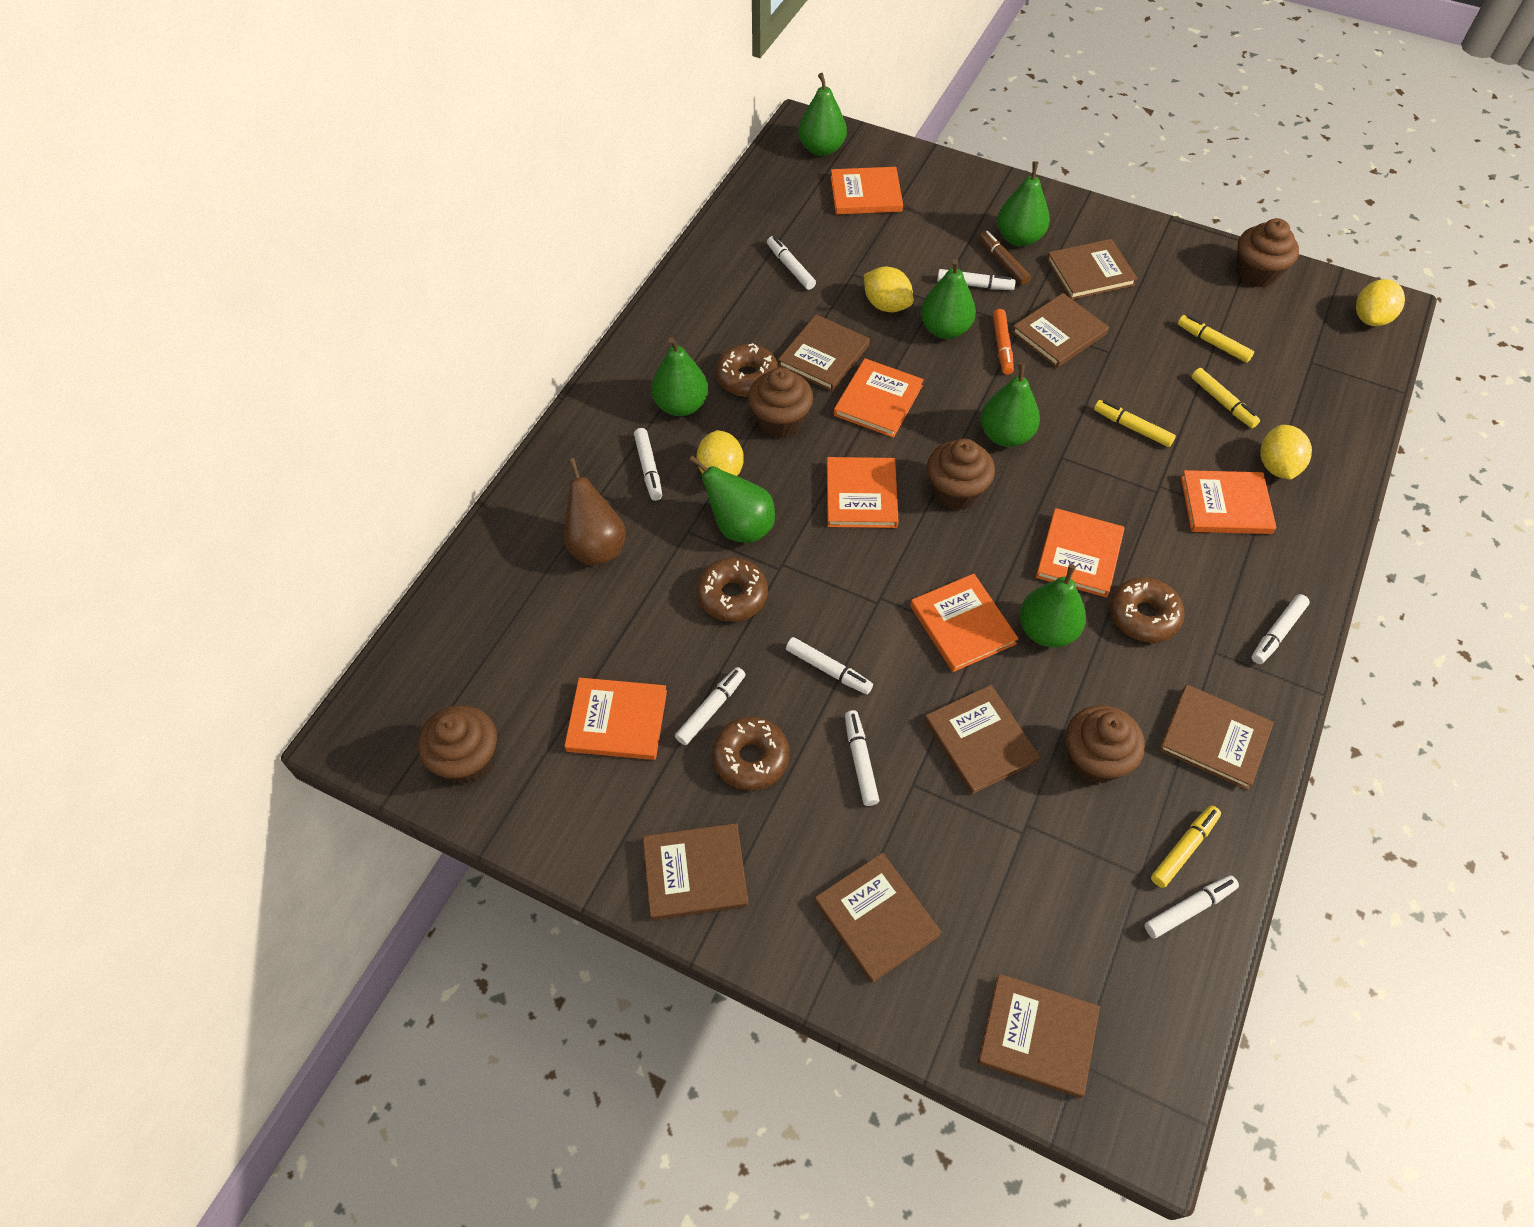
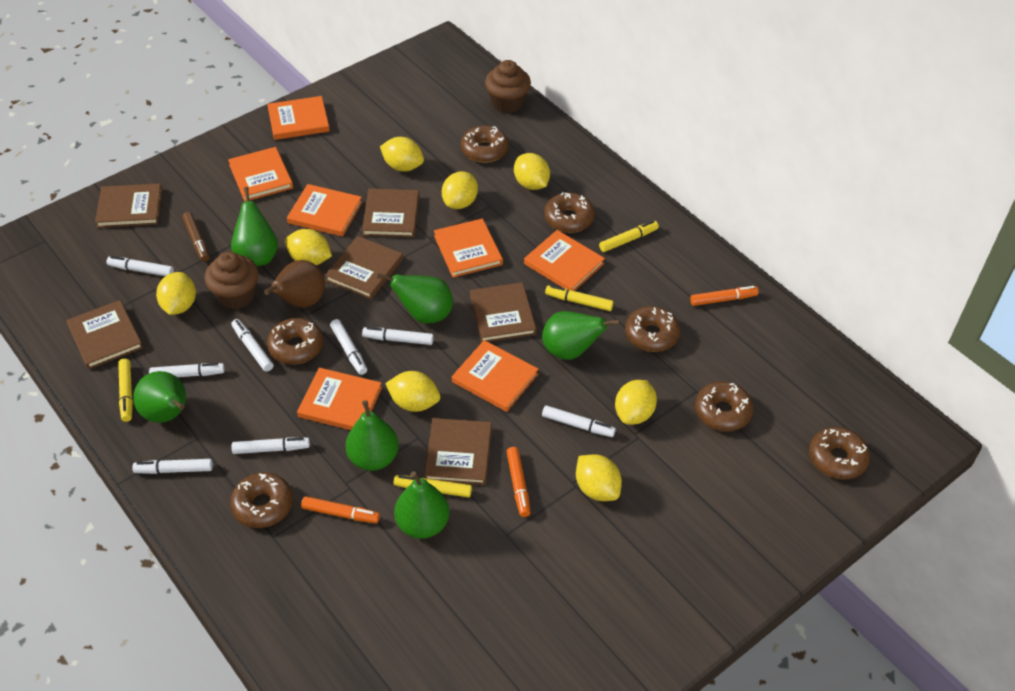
brown book: 8 -> 6
brown cupcake: 5 -> 2
brown donut: 4 -> 7
green pear: 7 -> 6
orange marker: 1 -> 3
yellow lemon: 4 -> 8

